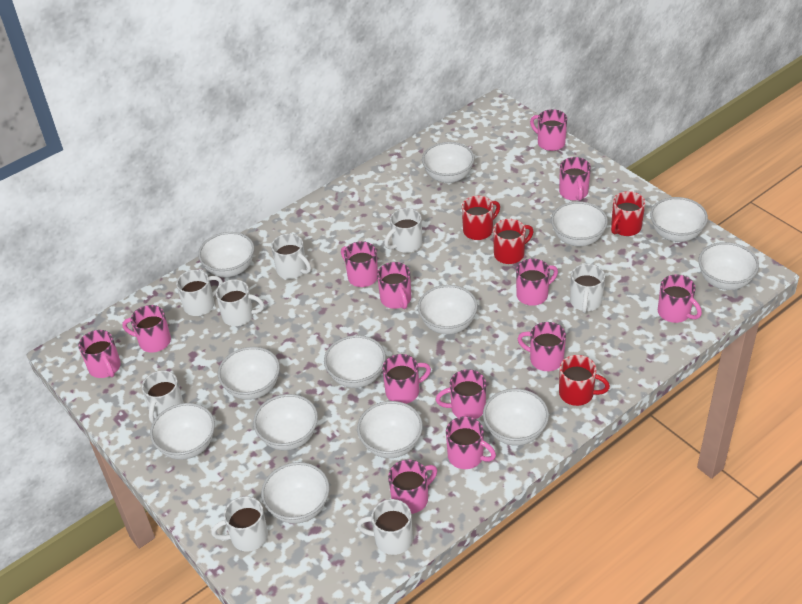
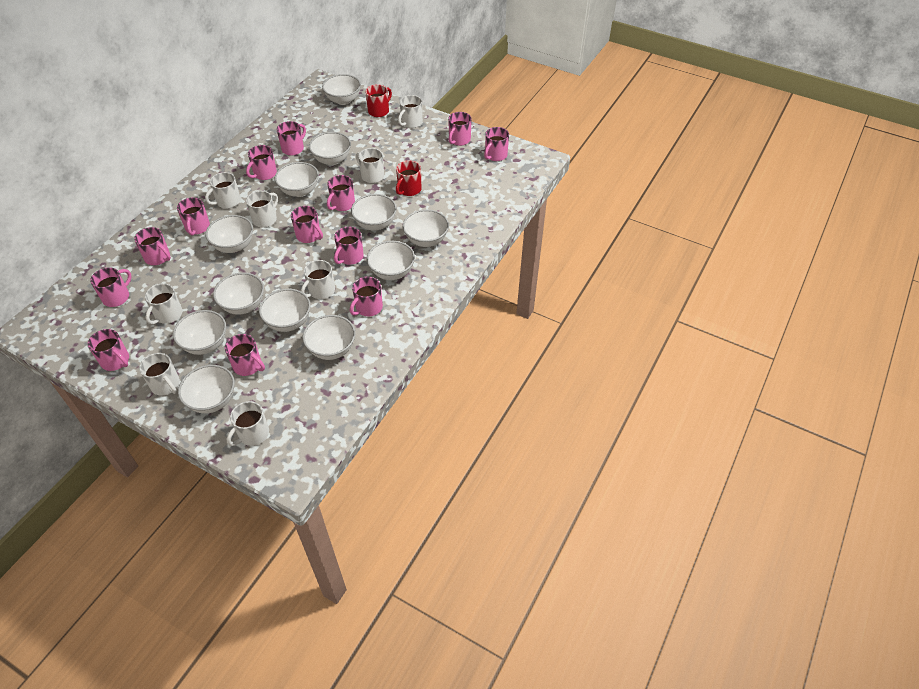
red mug: 4 -> 2
white bowl: 13 -> 12

